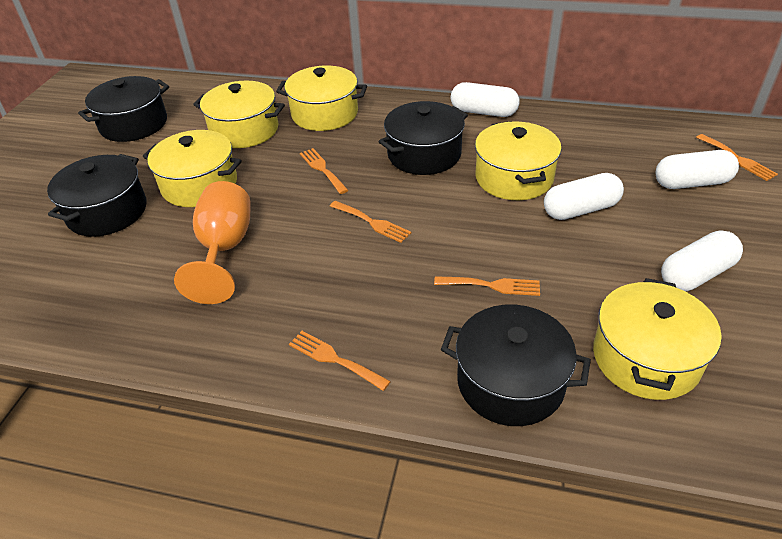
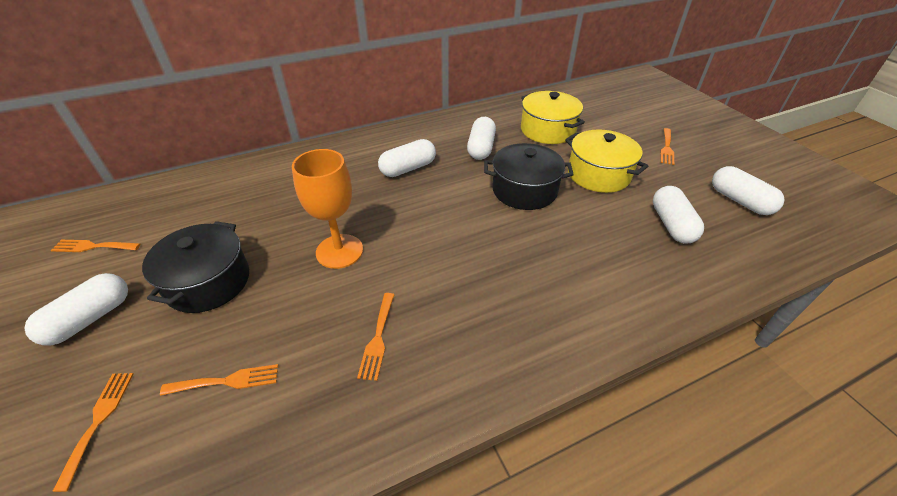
black pot: 4 -> 2
white capsule: 4 -> 5
yellow pot: 5 -> 2

